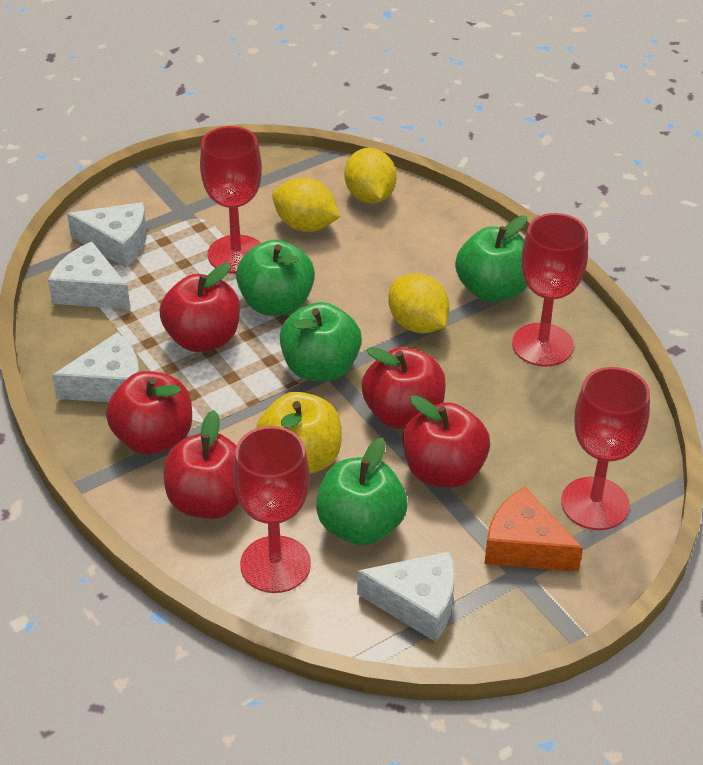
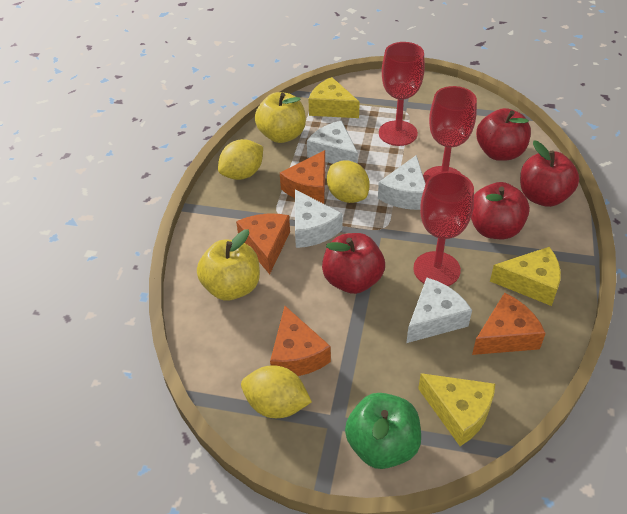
green apple: 4 -> 1
orange cheese: 1 -> 4
red apple: 5 -> 4
red goblet: 4 -> 3
yellow apple: 1 -> 2
yellow cheese: 0 -> 3

